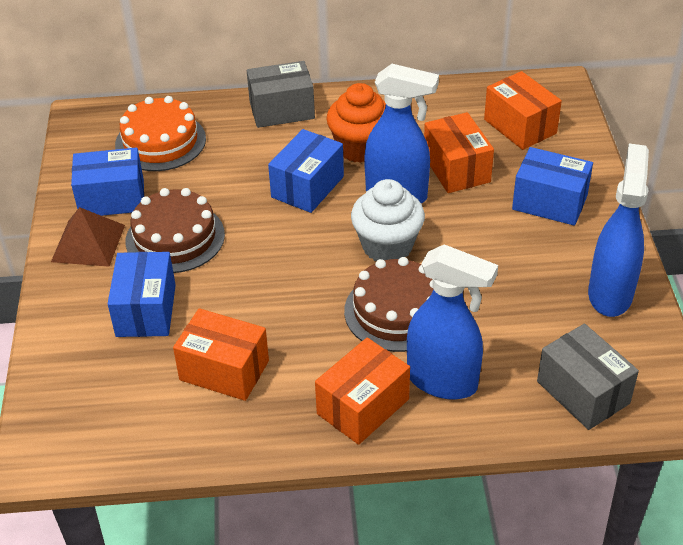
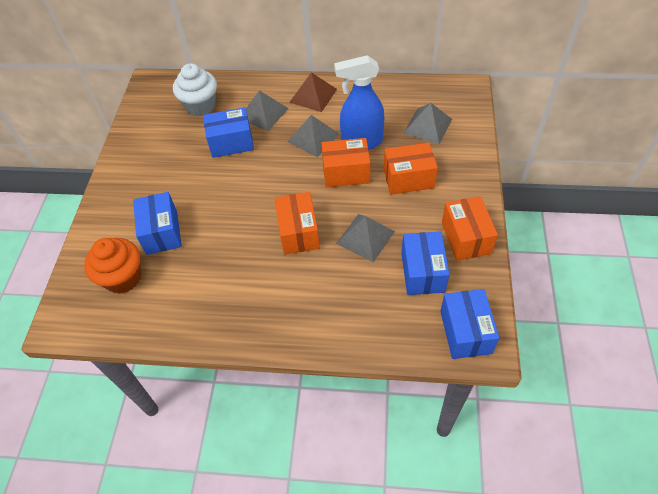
blue spray bottle: 3 -> 1
brown cake: 2 -> 0
grey box: 2 -> 0
grey pyramid: 0 -> 4
orange cake: 1 -> 0

